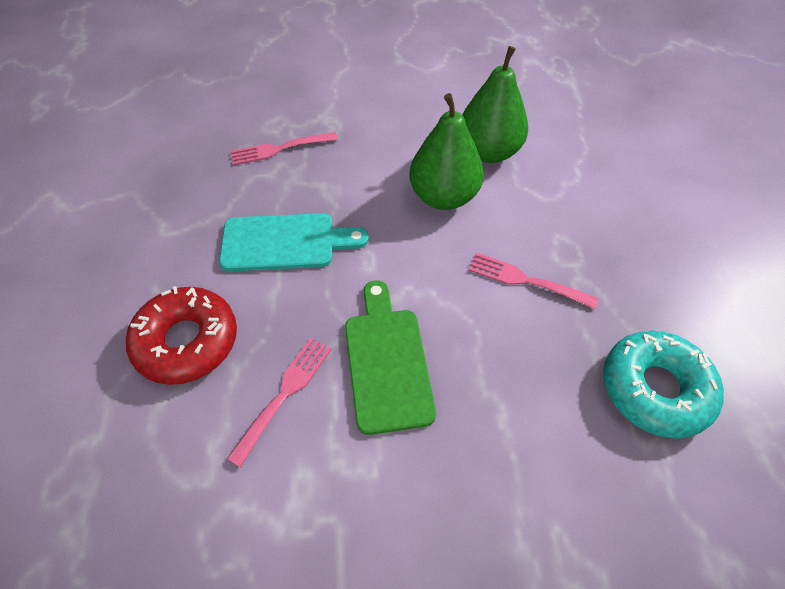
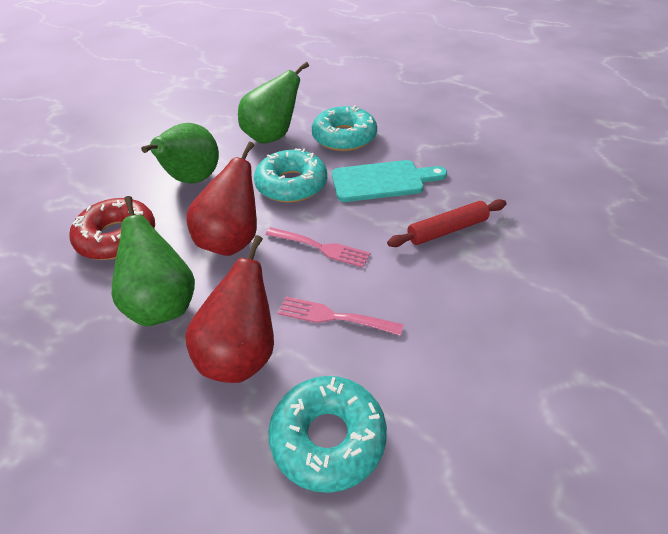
green cutting board: 1 -> 0
green pear: 2 -> 3
pink fork: 3 -> 2
red pear: 0 -> 2
red rolling pin: 0 -> 1
turquoise donut: 1 -> 3

